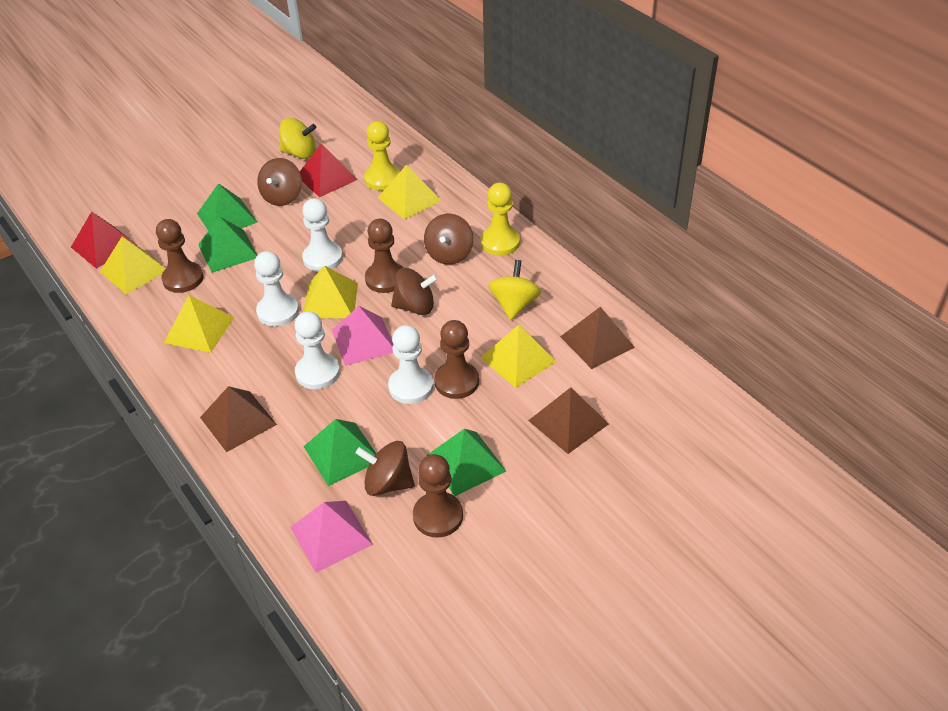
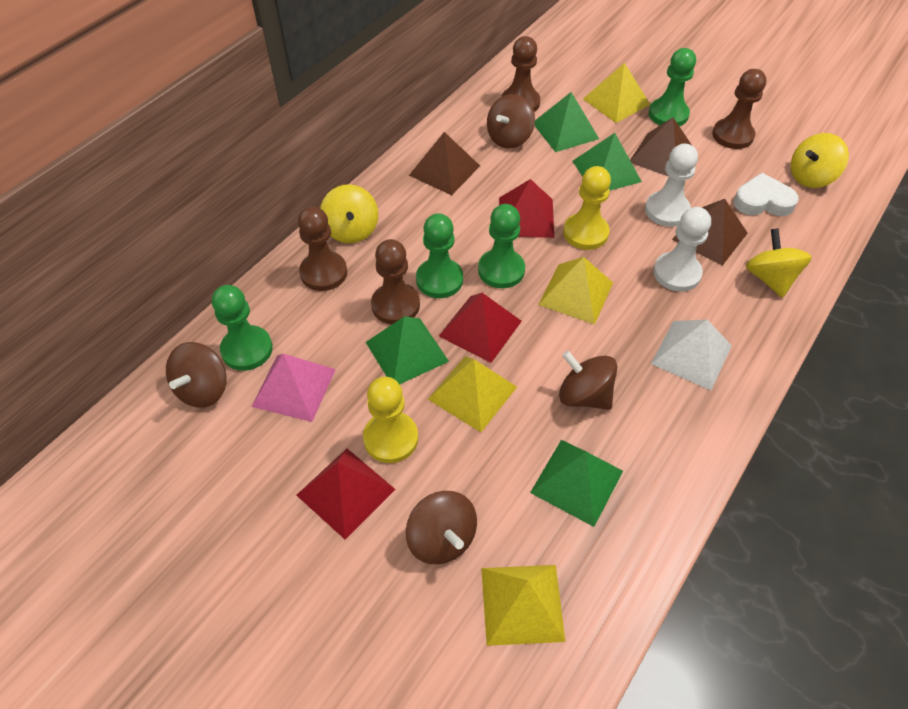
green pawn: 0 -> 4
pink pyramid: 2 -> 1
red pyramid: 2 -> 3
white heart: 0 -> 1
white pawn: 4 -> 2
white pyramid: 0 -> 1
yellow pyramid: 5 -> 4
yellow spinning top: 2 -> 3

